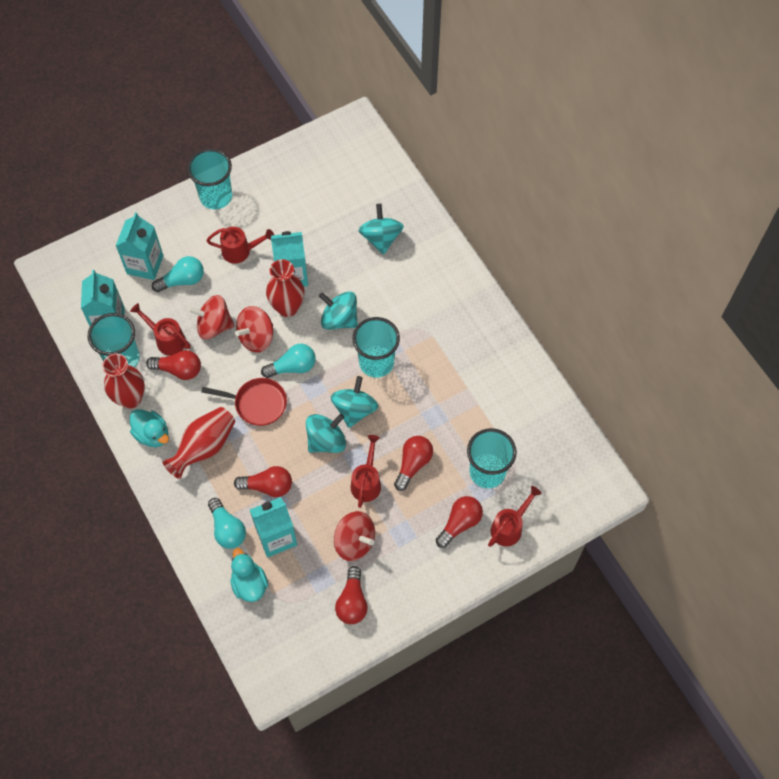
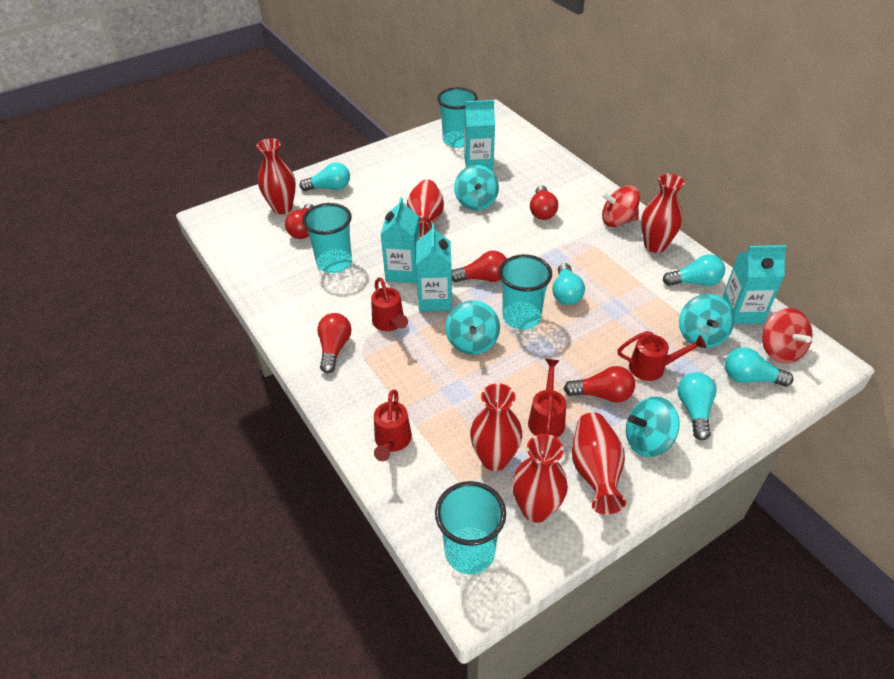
red pan: 1 -> 0
red spinning top: 3 -> 2
red vase: 3 -> 6
turquoise duck: 2 -> 0
turquoise light bulb: 3 -> 5

